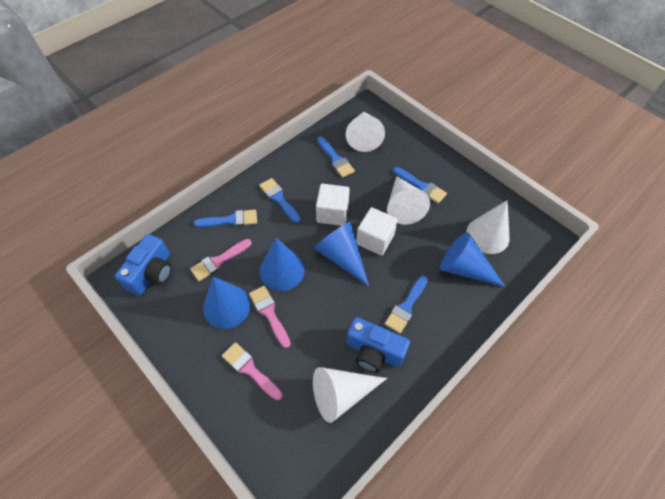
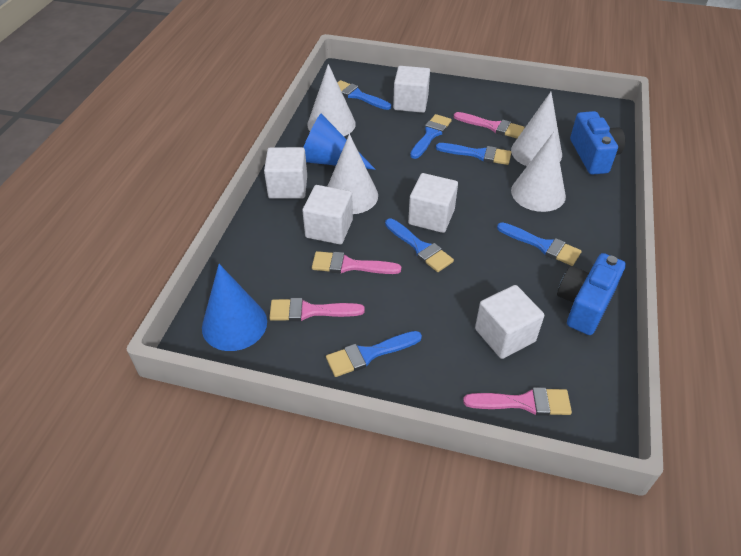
blue brush: 5 -> 6
blue cone: 4 -> 2
pink brush: 3 -> 4
white cube: 2 -> 5

